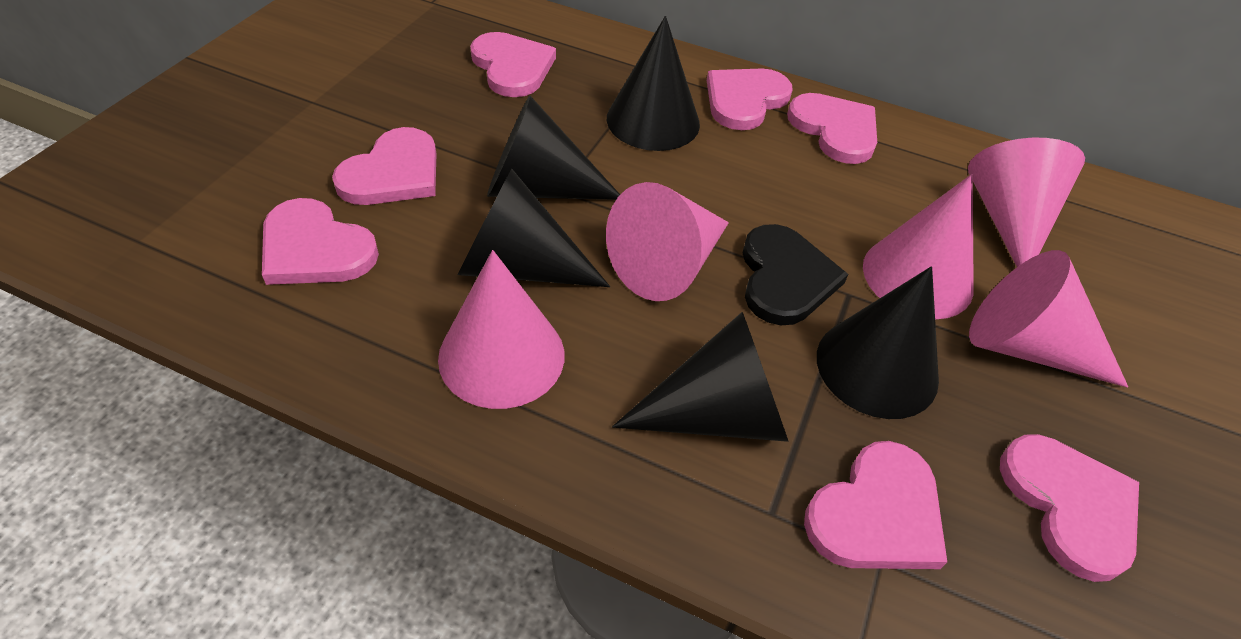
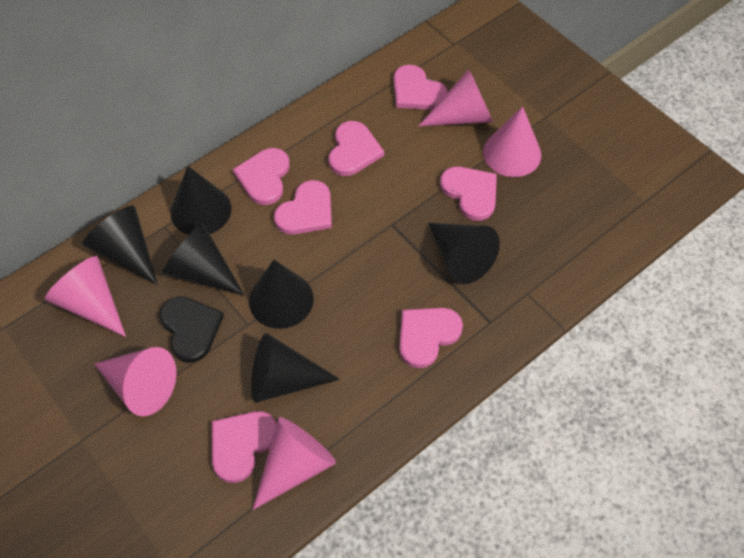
black cone: 5 -> 6

